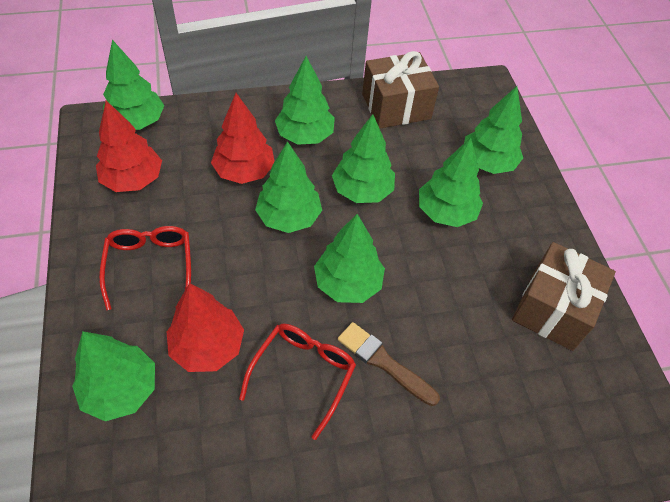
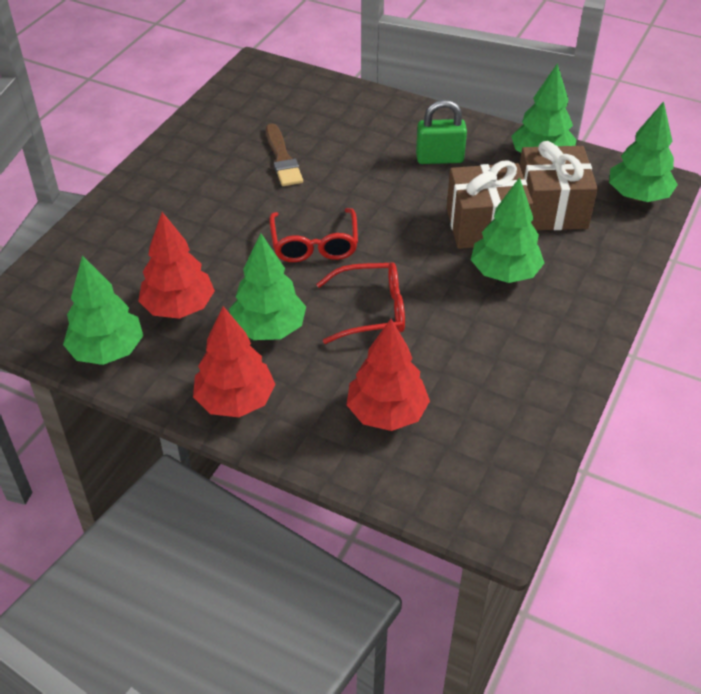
green padlock: 0 -> 1
green tree: 8 -> 5

